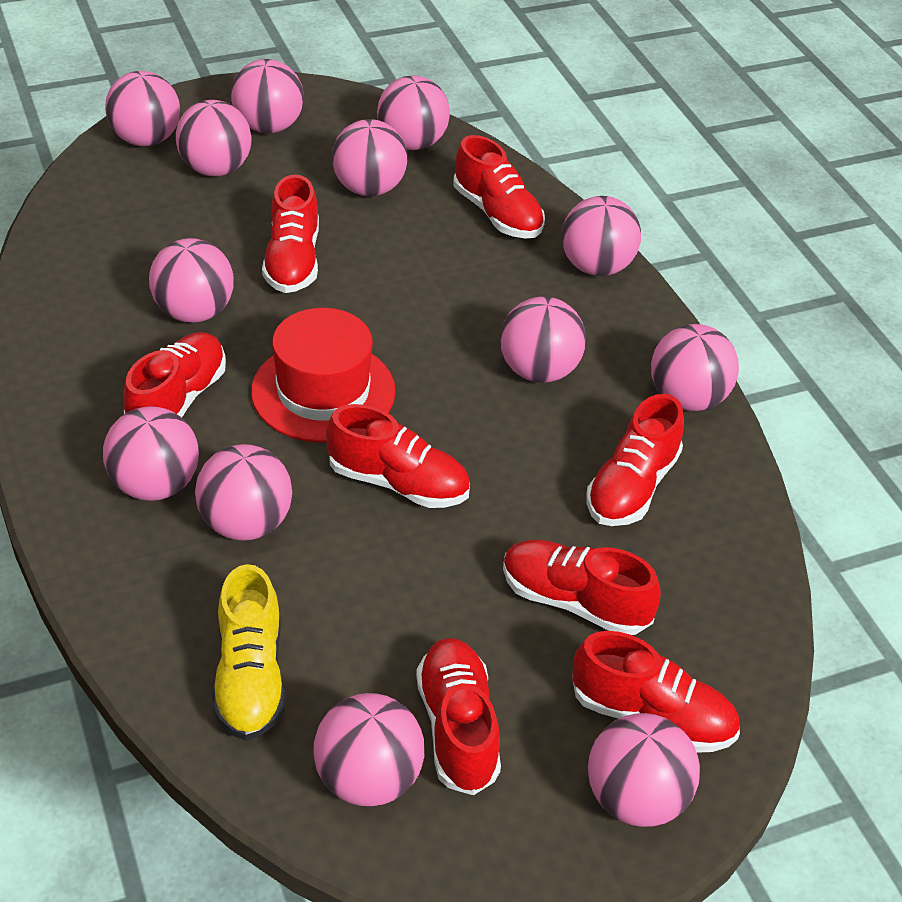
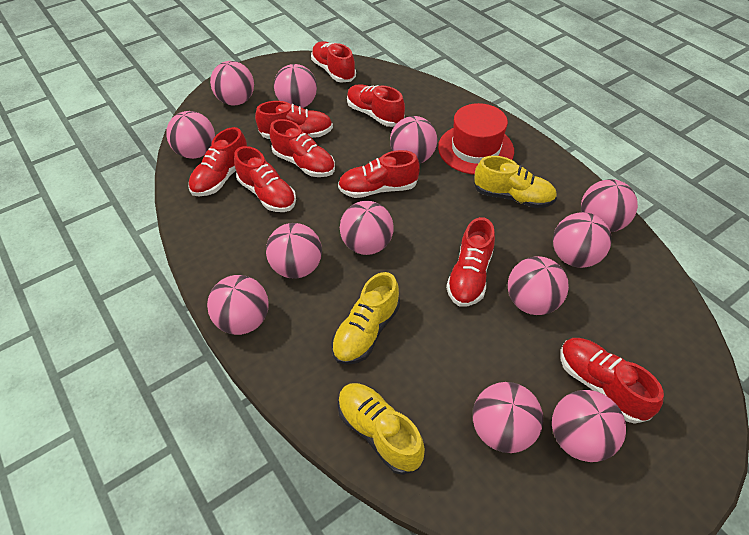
pink ball: 13 -> 12
red shoe: 8 -> 9
yellow shoe: 1 -> 3

